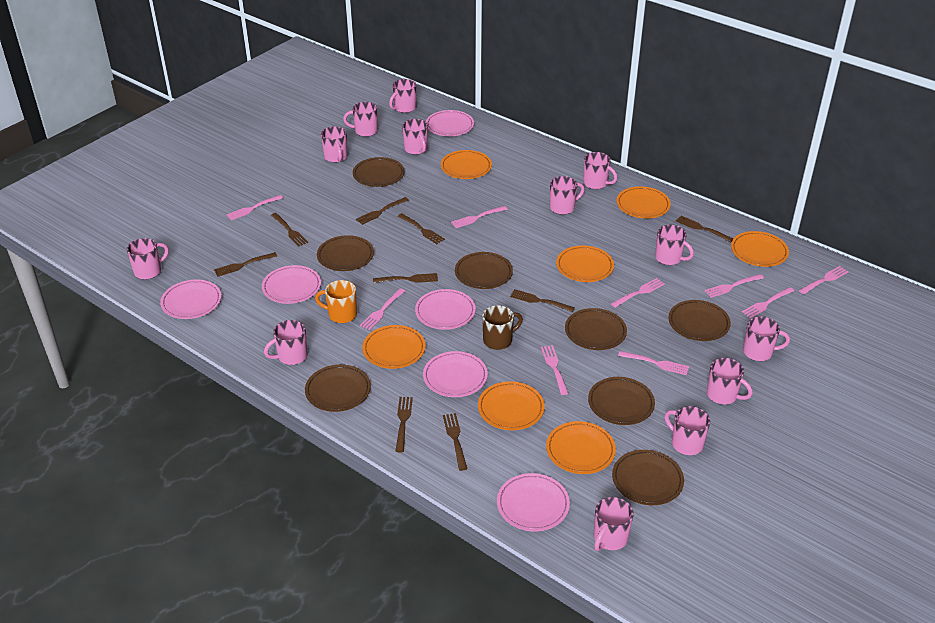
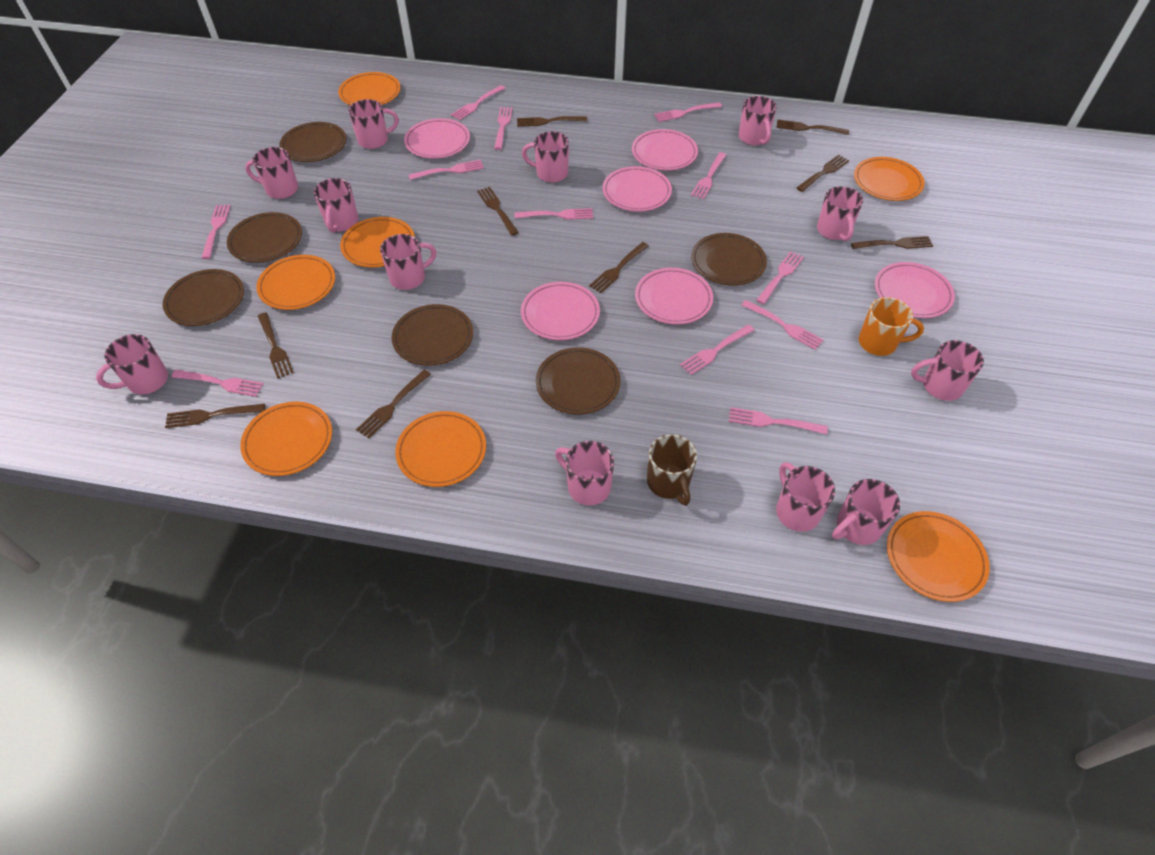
brown plate: 8 -> 6
pink fork: 9 -> 12
pink mug: 13 -> 12

